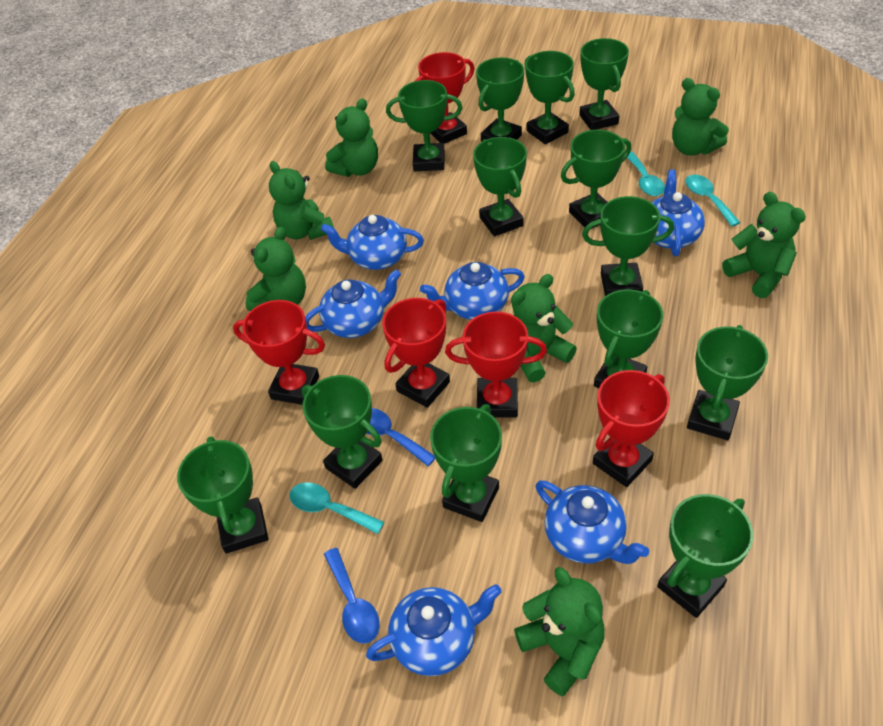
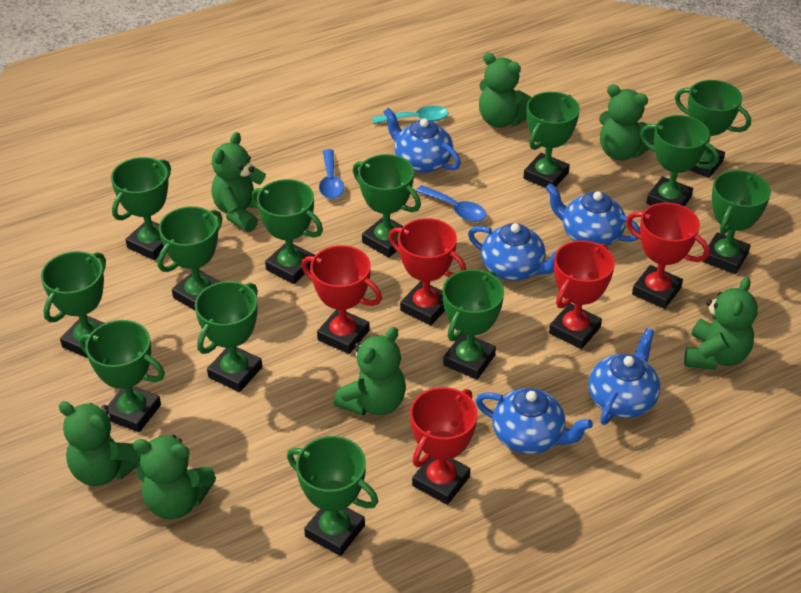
blue teapot: 6 -> 5
turquoise spoon: 3 -> 1

